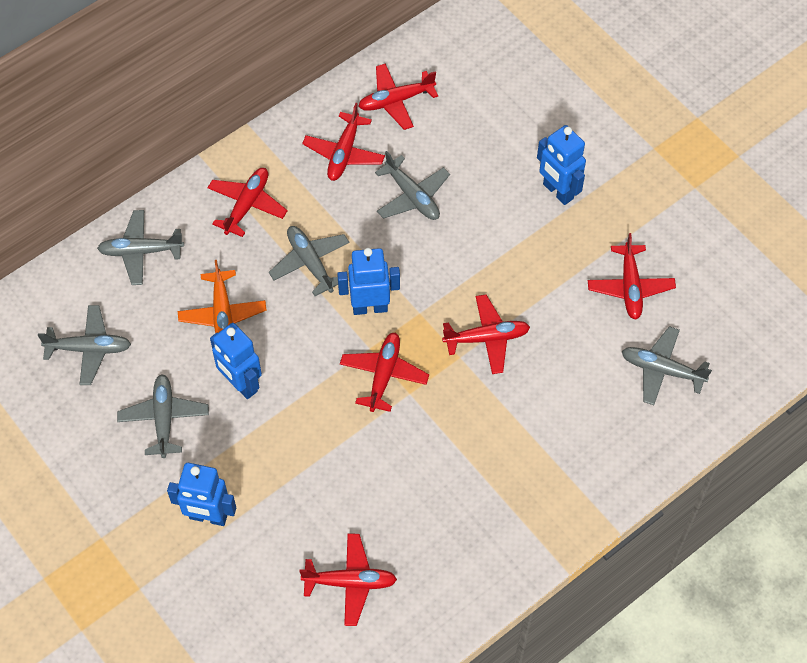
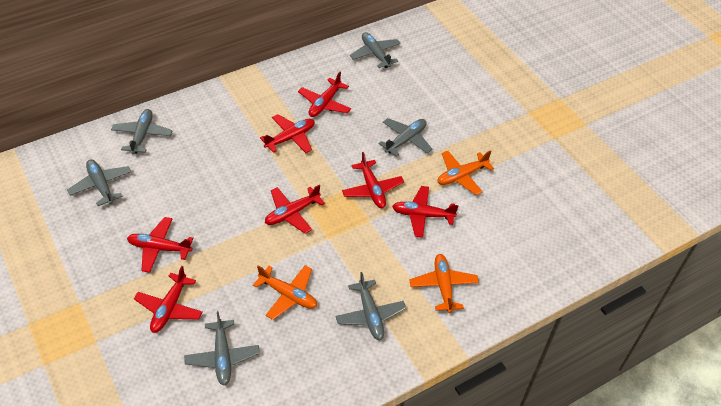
blue robot: 4 -> 0
orange plane: 1 -> 3

